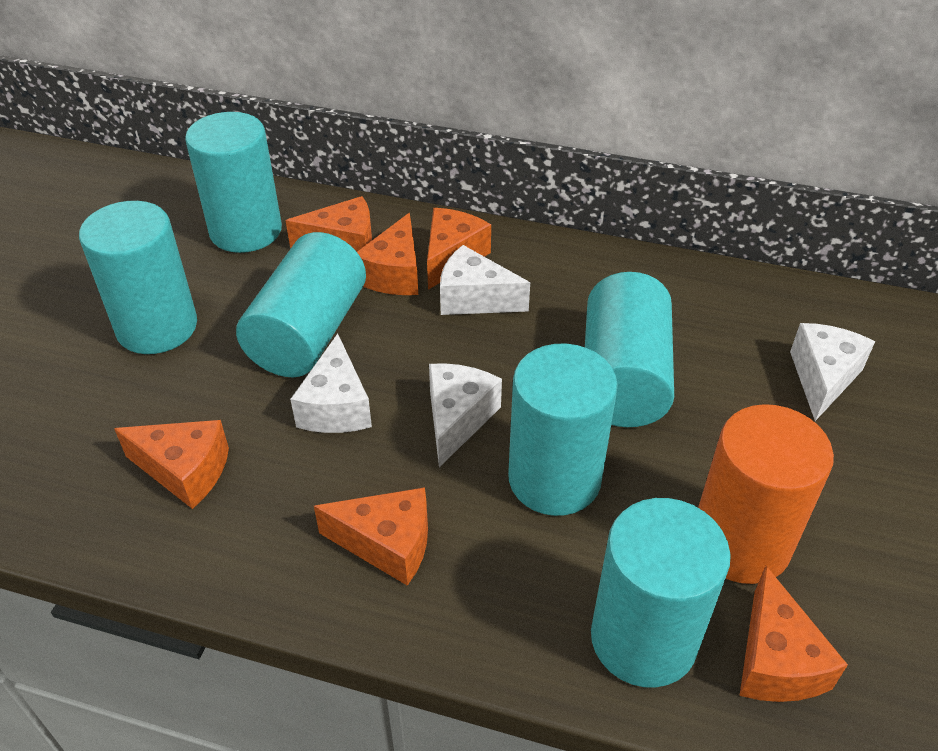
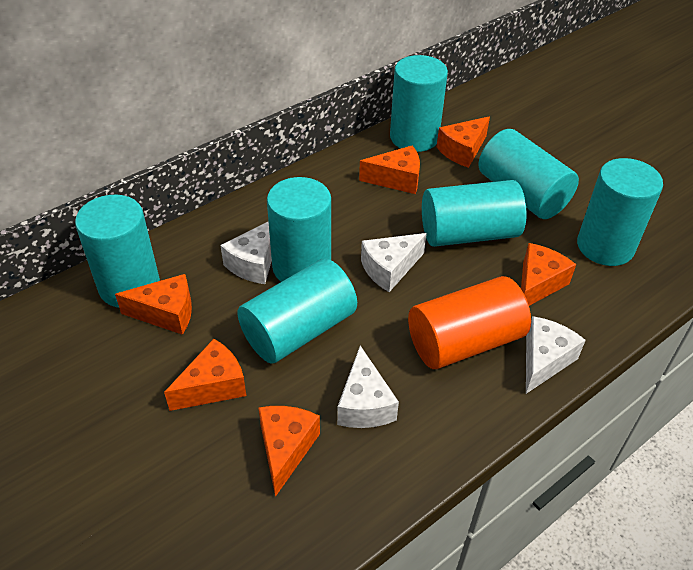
turquoise cylinder: 6 -> 7

